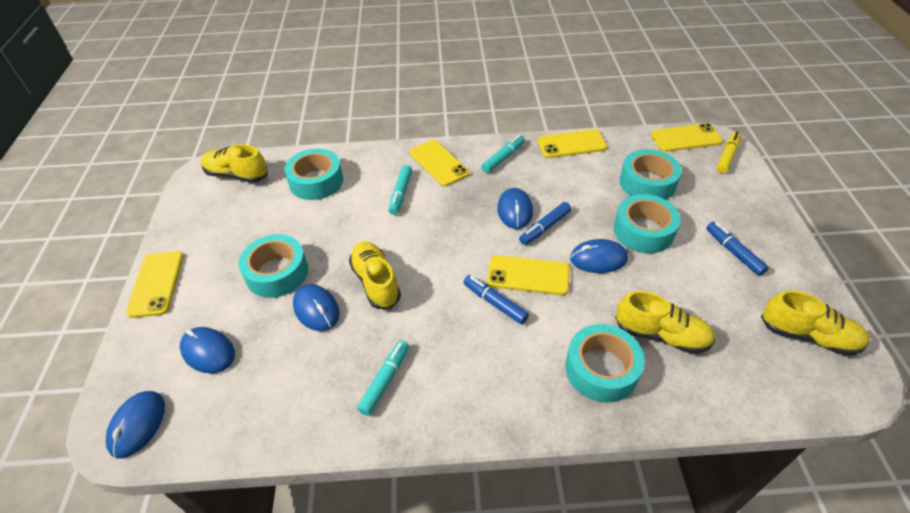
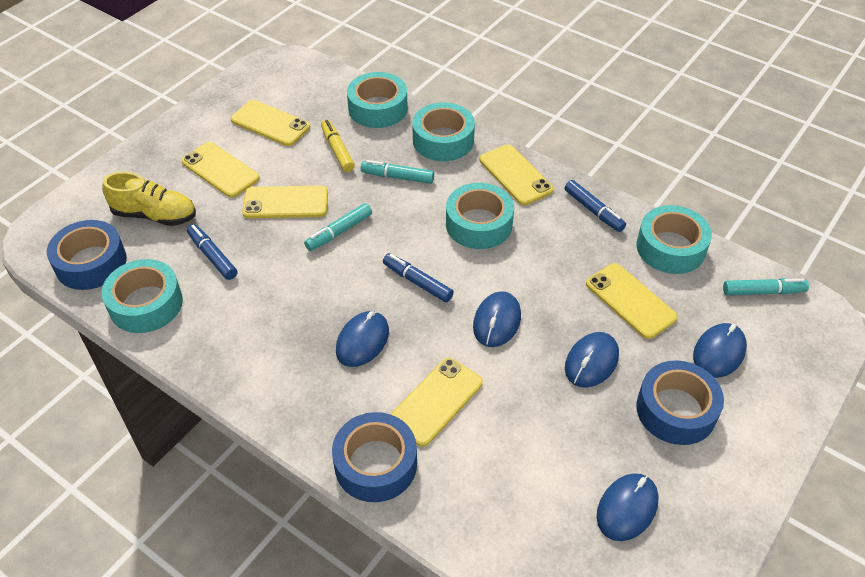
blue tape: 0 -> 3
yellow phone: 5 -> 6
yellow shoe: 4 -> 1

